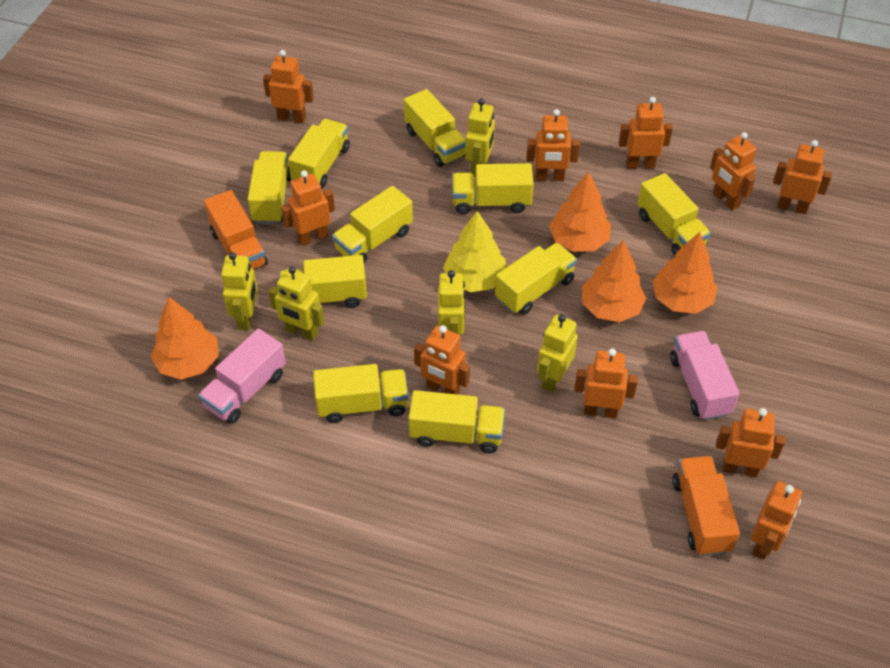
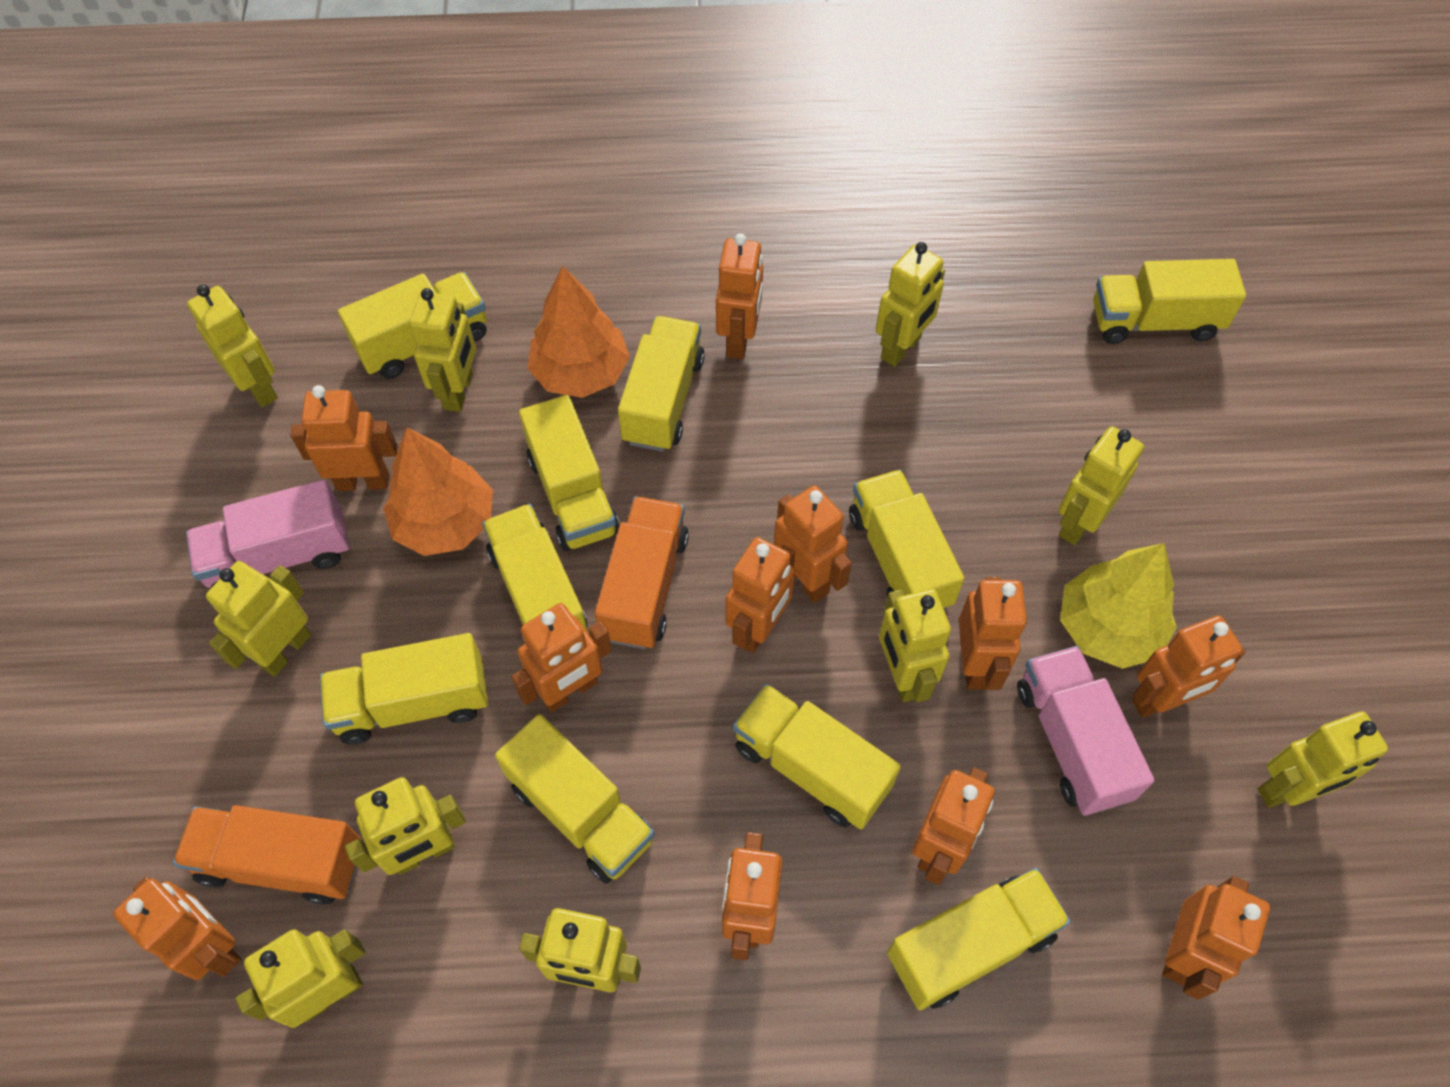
orange robot: 10 -> 11
orange tree: 4 -> 2
yellow robot: 5 -> 10

